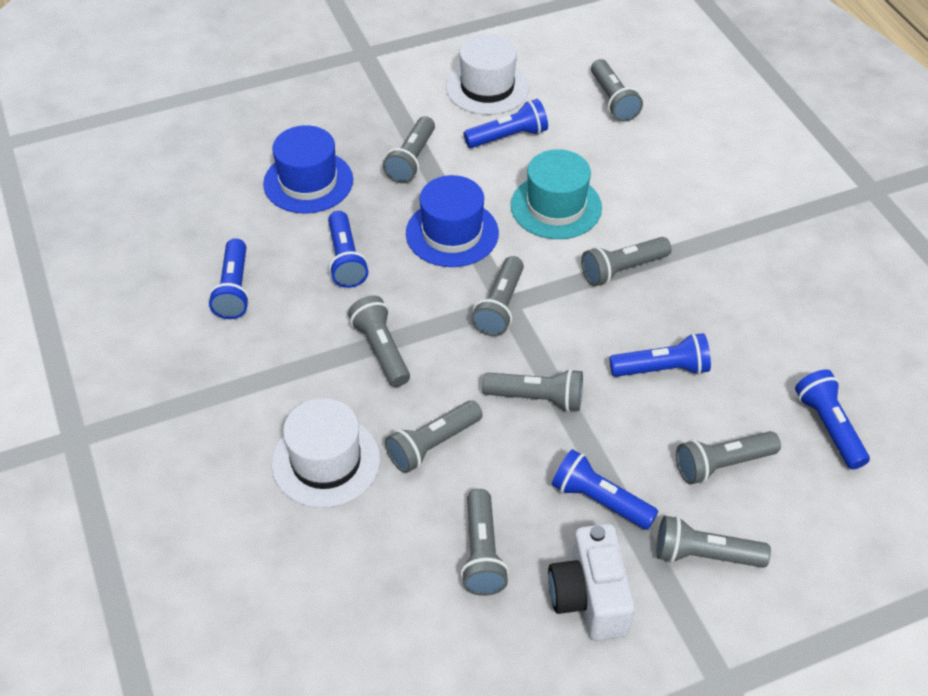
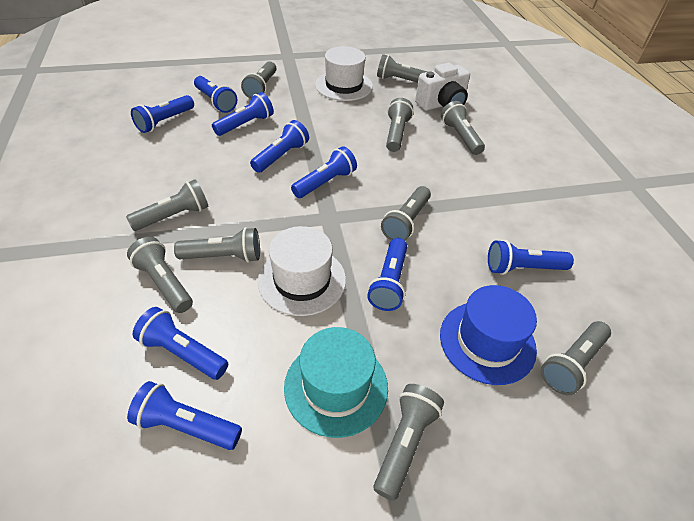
blue flashlight: 6 -> 9
blue hat: 2 -> 1

